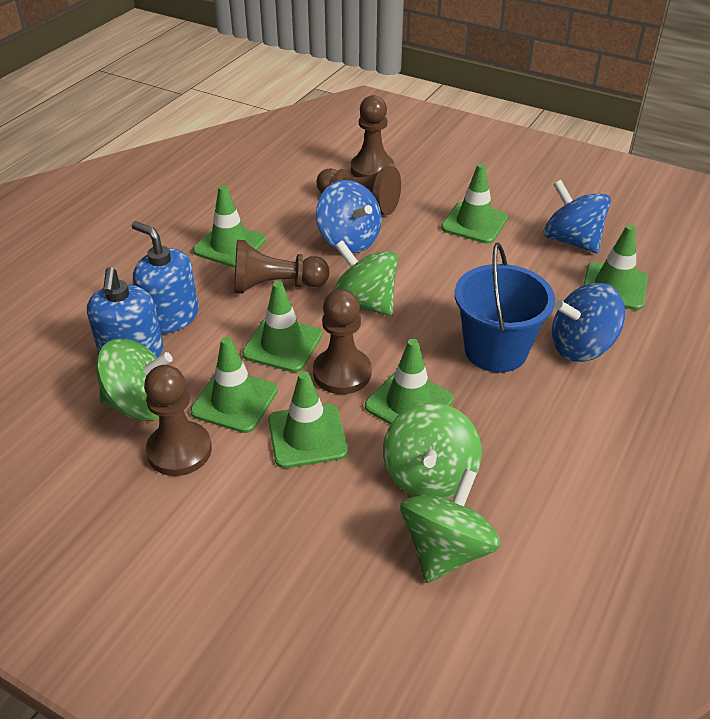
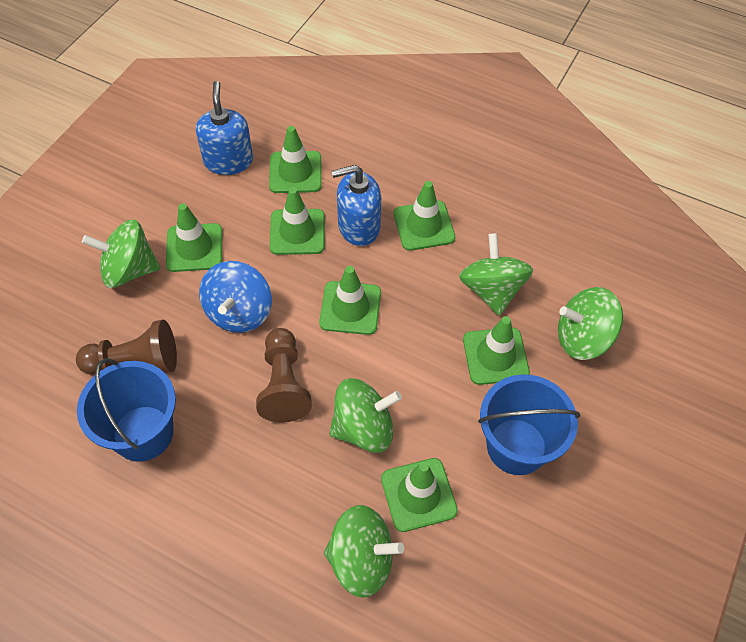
blue bucket: 1 -> 2
blue spinning top: 3 -> 1
brown pawn: 5 -> 2
green spinning top: 4 -> 5

